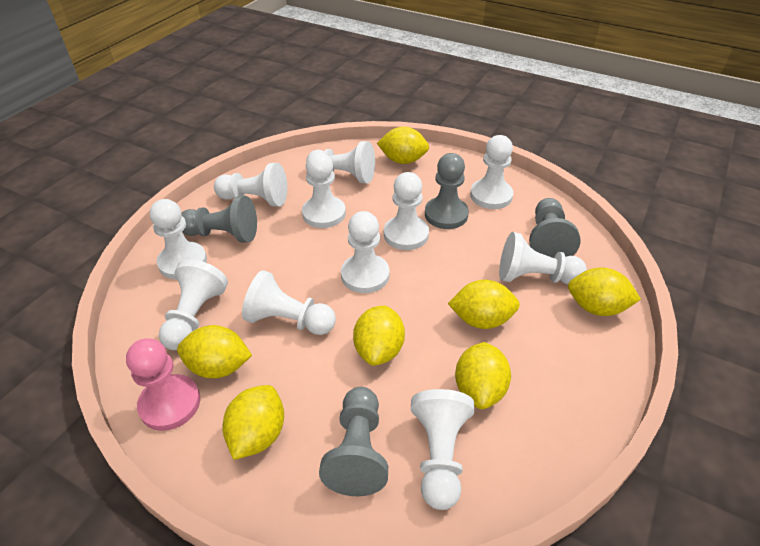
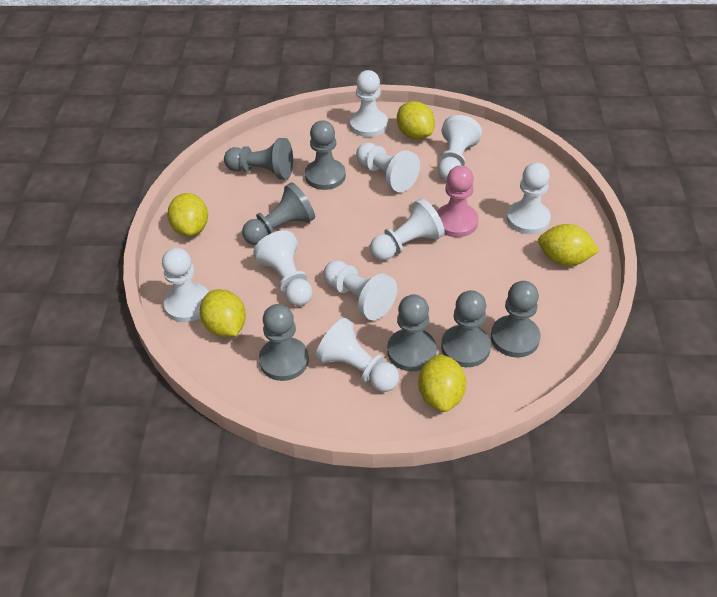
grey pawn: 4 -> 7
white pawn: 11 -> 9
yellow lemon: 7 -> 5

